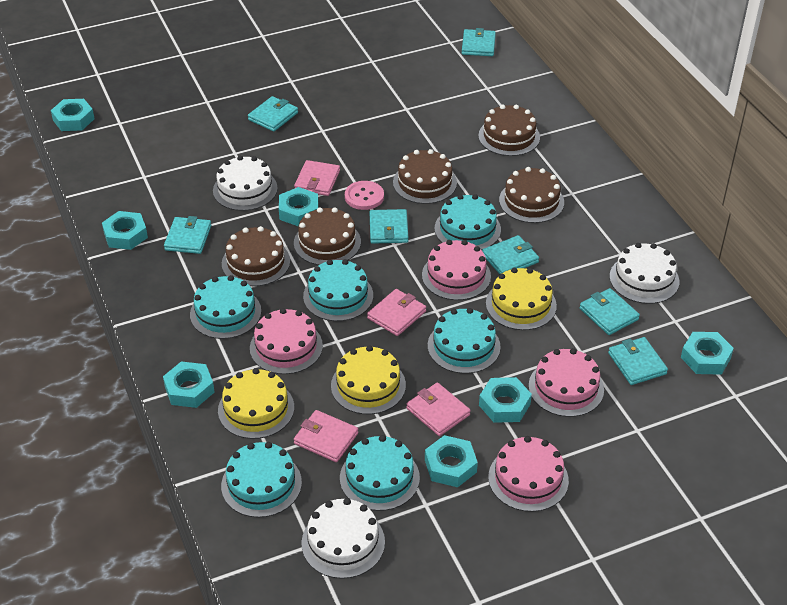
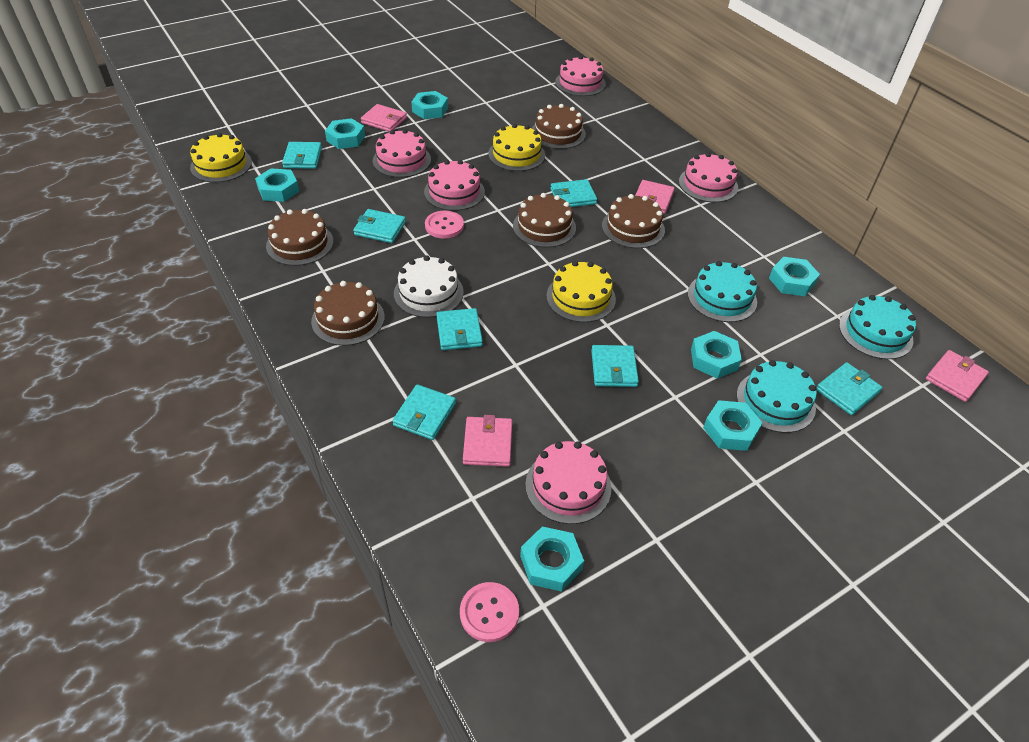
pink button: 1 -> 2
pink cake: 4 -> 5
turquoise cake: 6 -> 3
white cake: 3 -> 1

